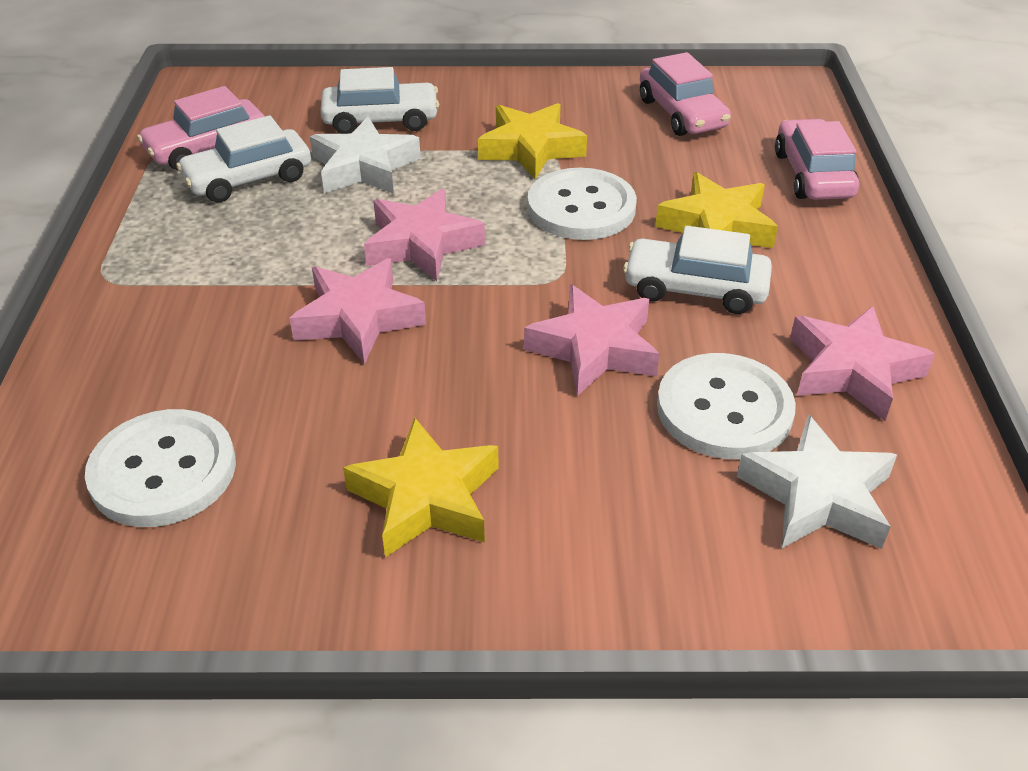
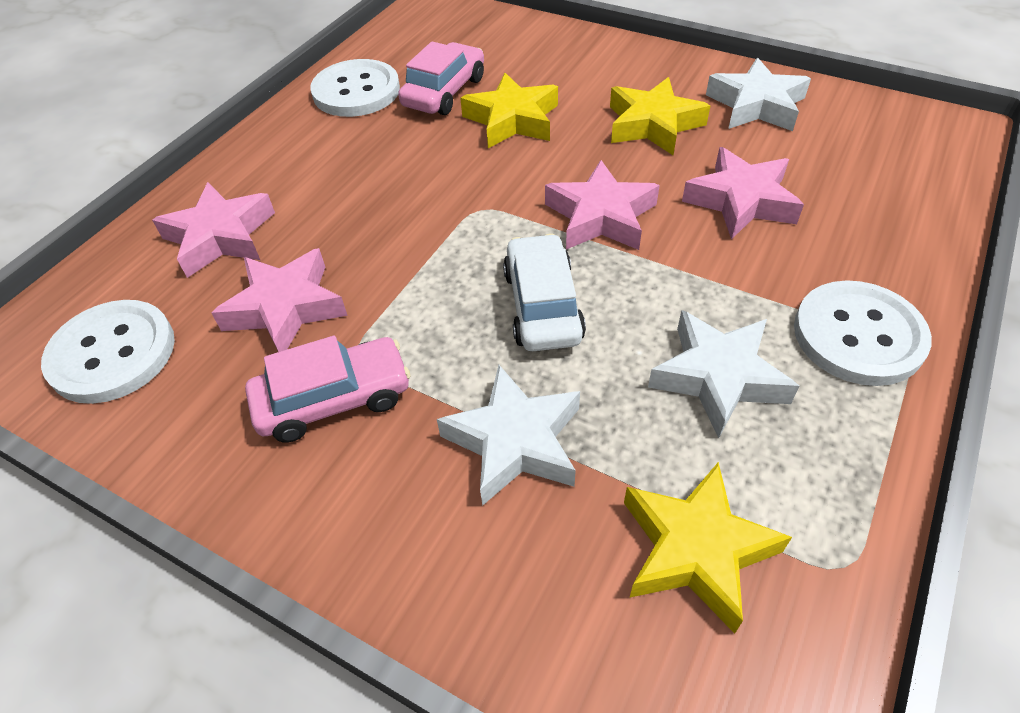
pink car: 3 -> 2
white car: 3 -> 1
white star: 2 -> 3

